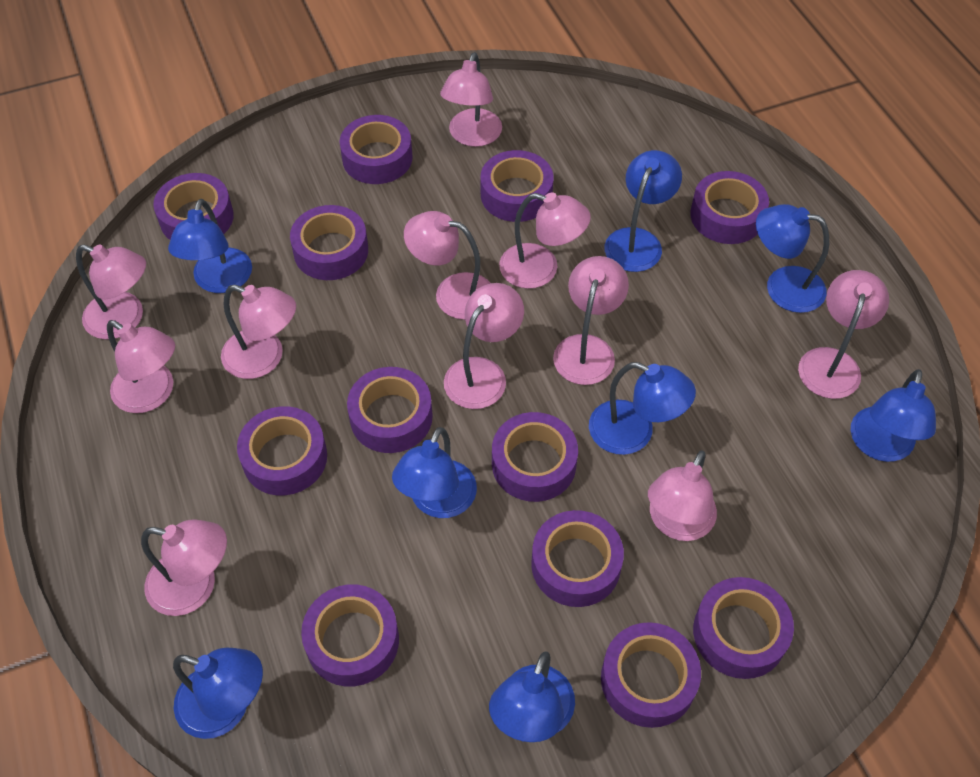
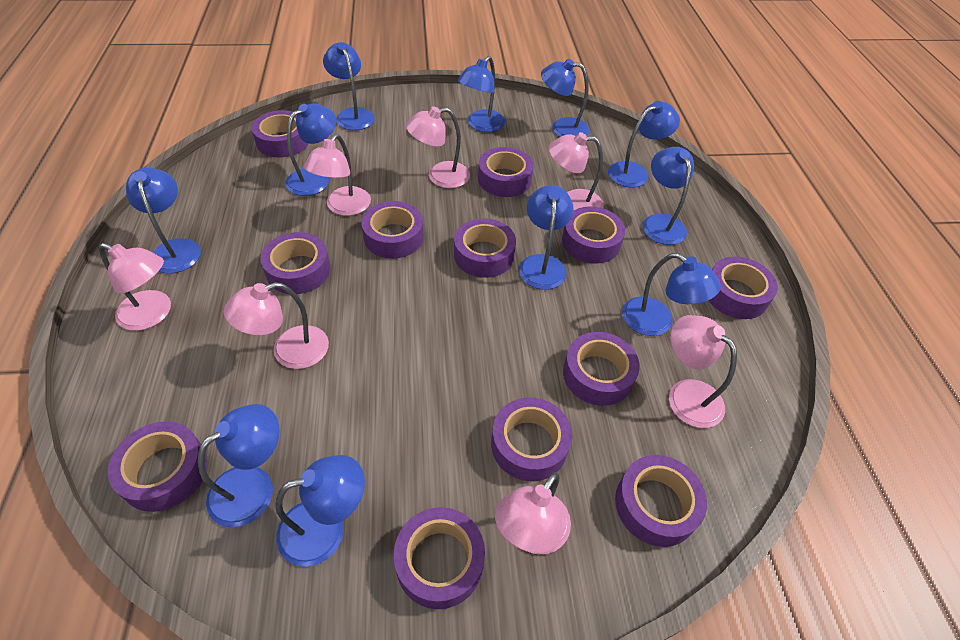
blue lamp: 8 -> 11
pink lamp: 11 -> 7

